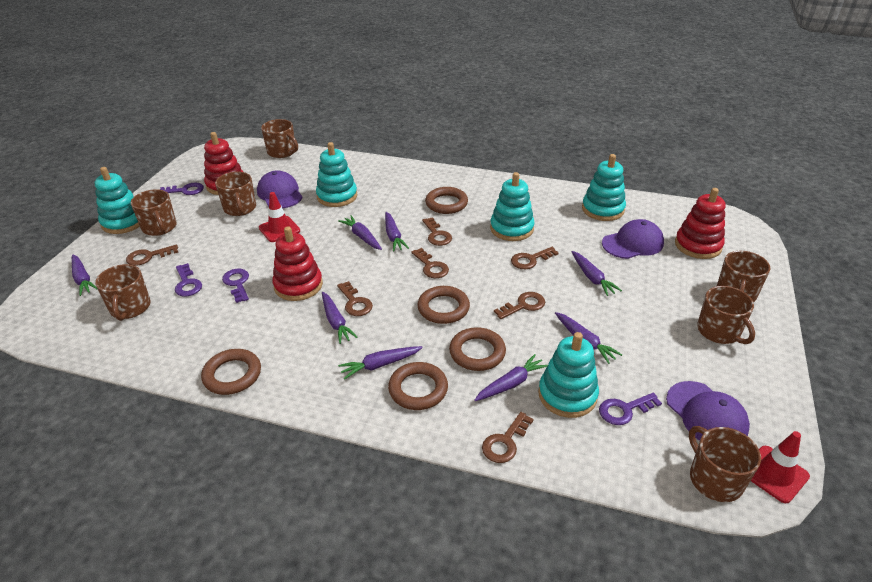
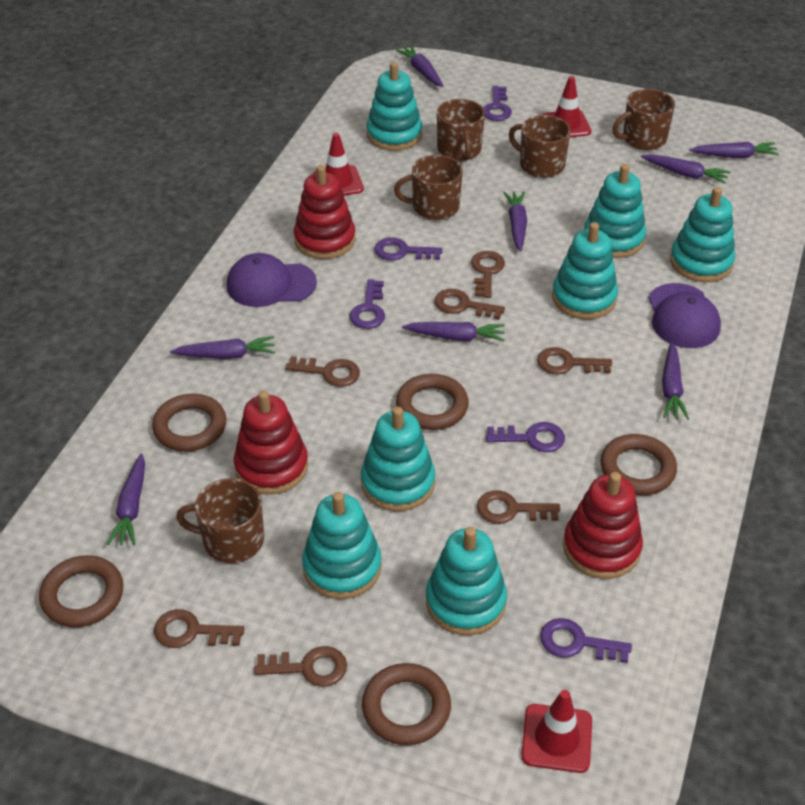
brown mug: 7 -> 5
purple cap: 3 -> 2
purple key: 4 -> 5
red traffic cone: 2 -> 3
turquoise stacking toy: 5 -> 7

